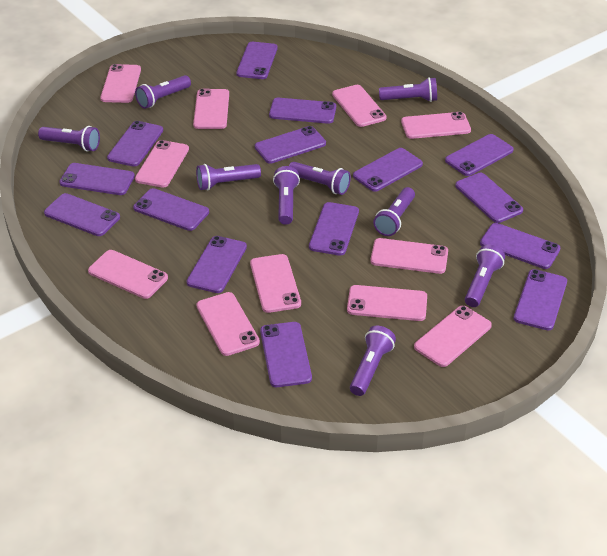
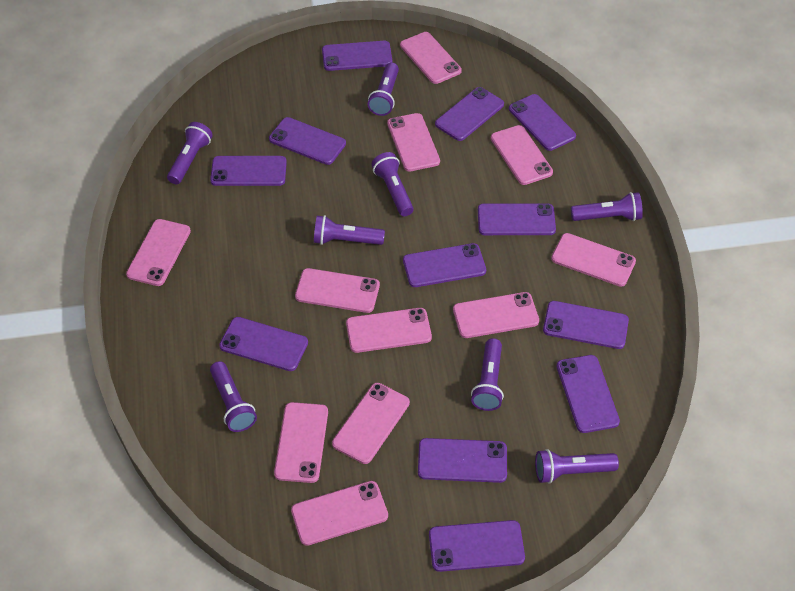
purple flashlight: 9 -> 8
purple phone: 15 -> 12

